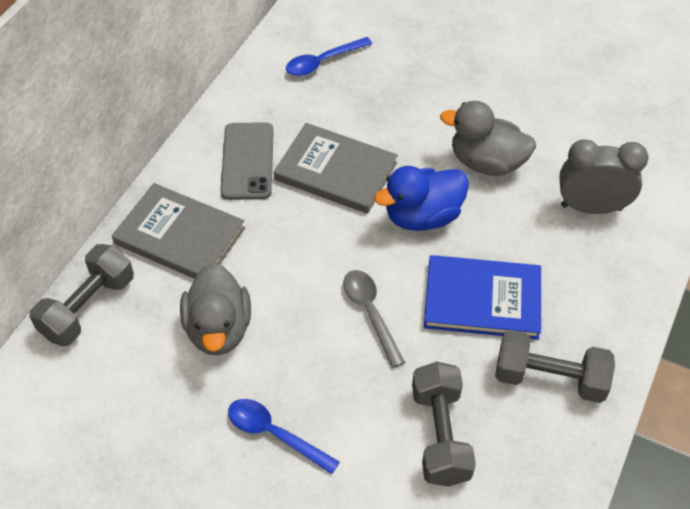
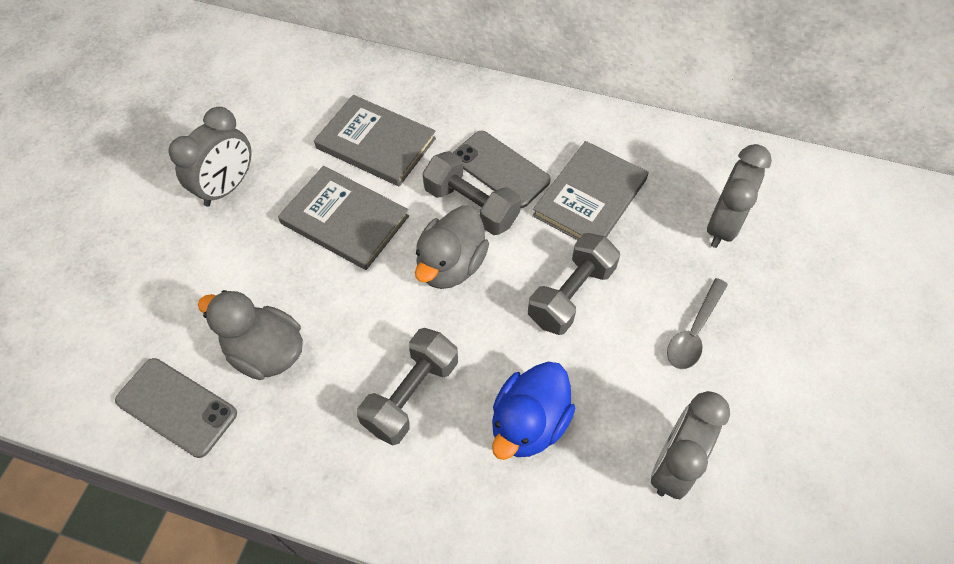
blue book: 1 -> 0
blue spoon: 2 -> 0
grey book: 2 -> 3
grey clock: 1 -> 3
grey phone: 1 -> 2

